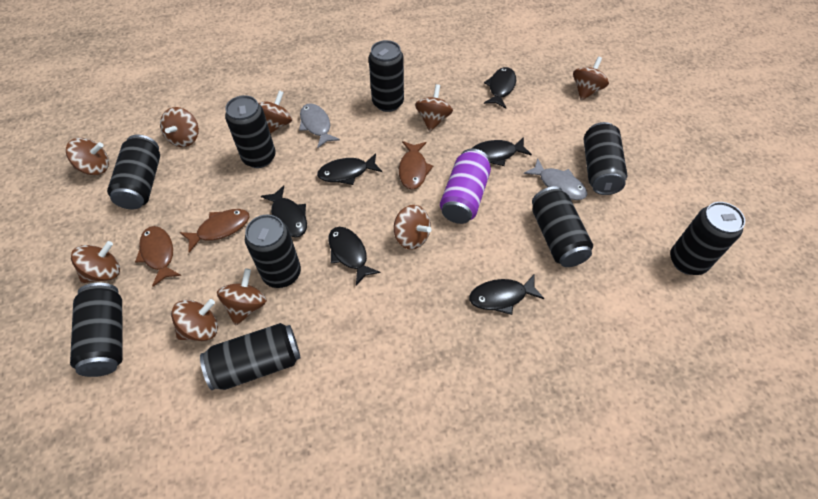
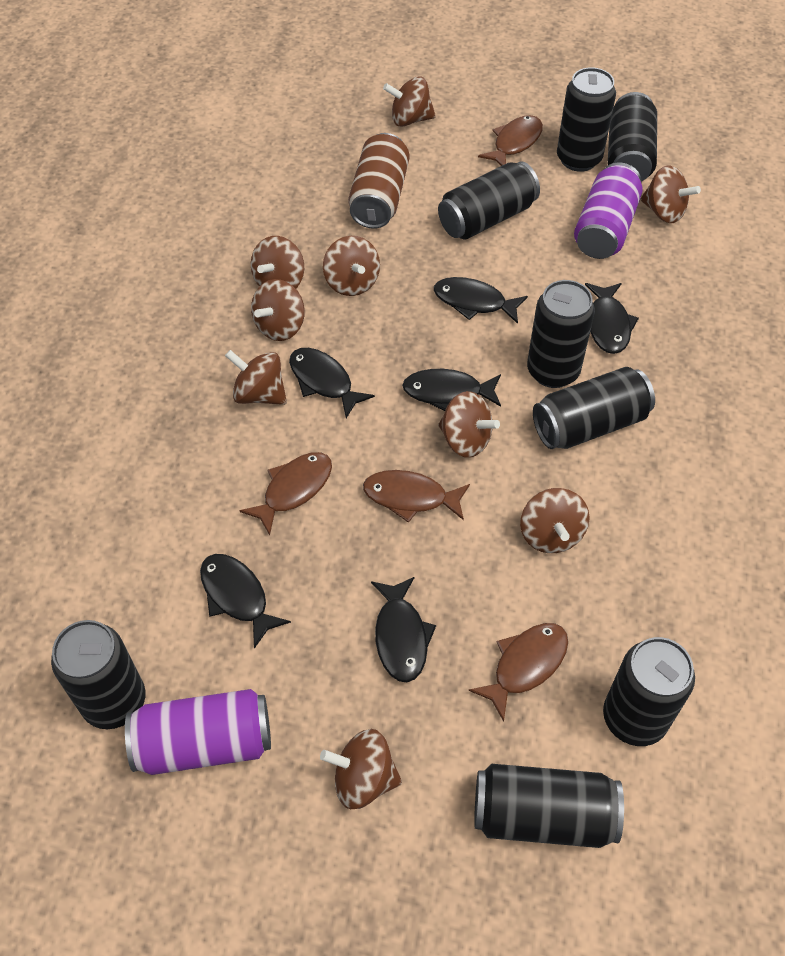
black can: 9 -> 8
brown can: 0 -> 1
brown fish: 3 -> 4
grey fish: 2 -> 0
purple can: 1 -> 2

